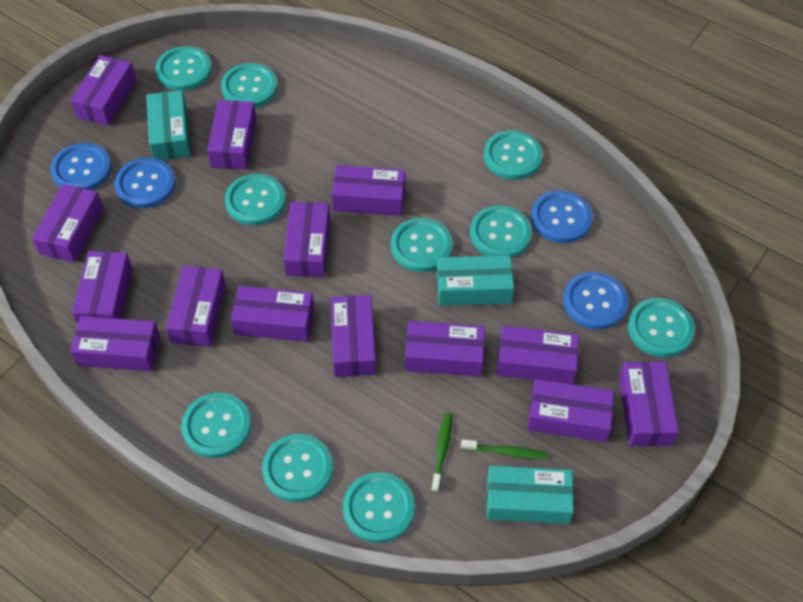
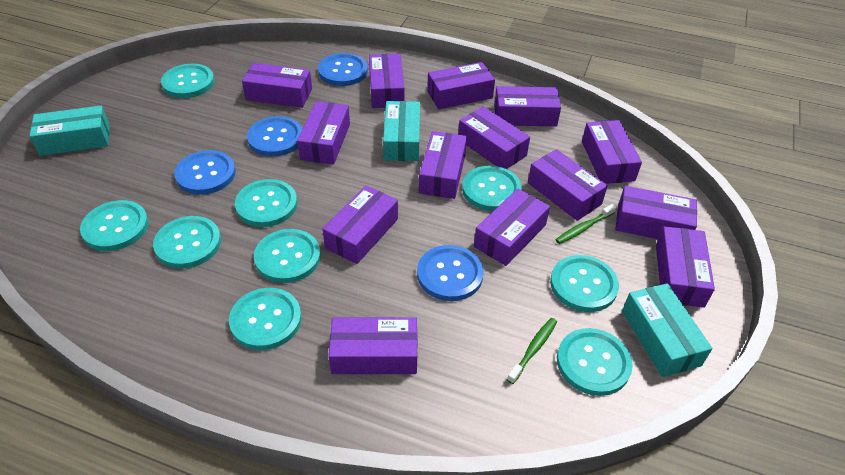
turquoise button: 10 -> 9

